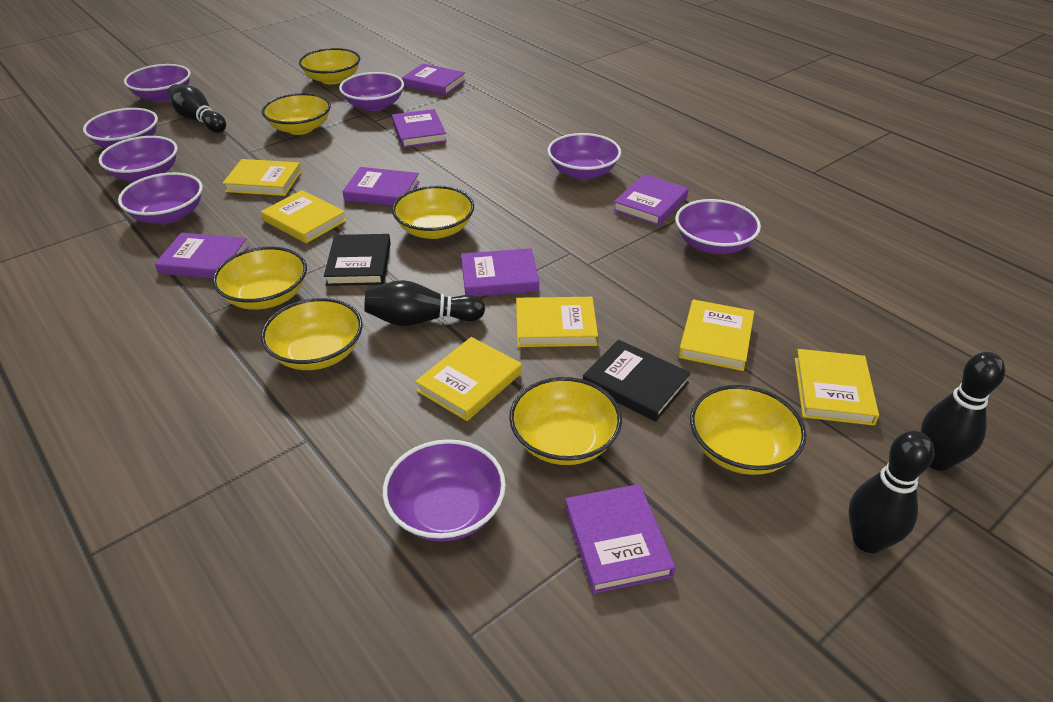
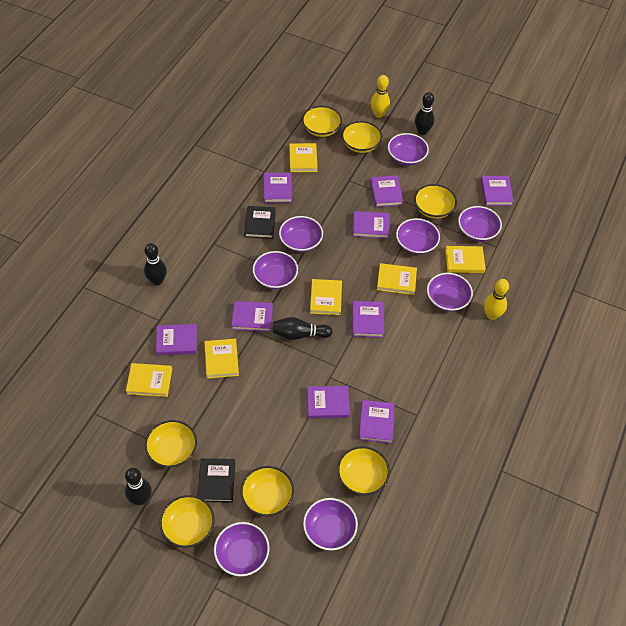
purple book: 7 -> 9
yellow bowling pin: 0 -> 2

